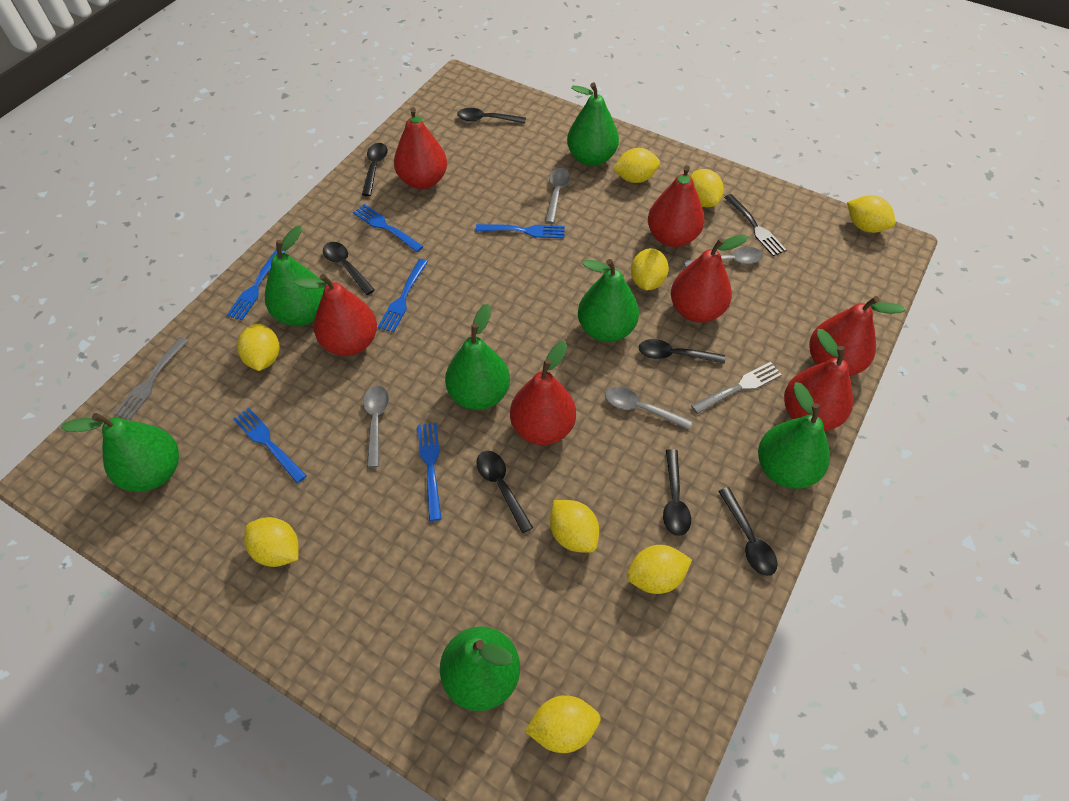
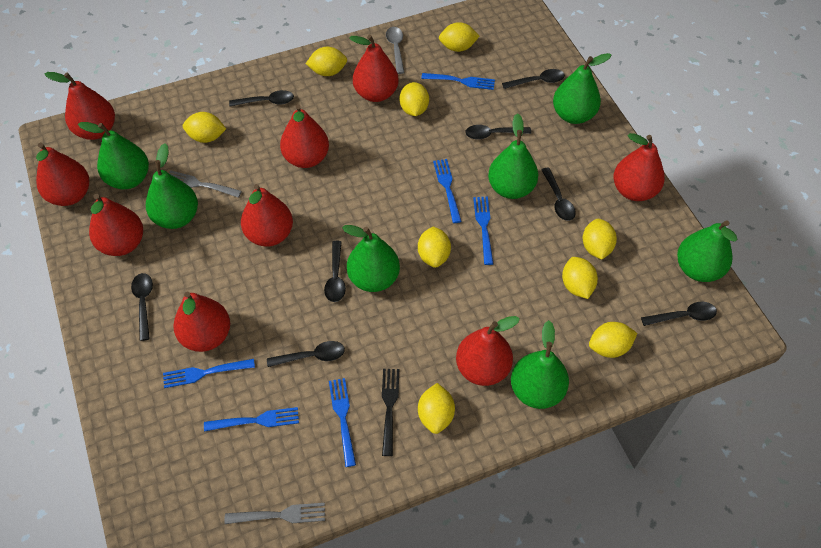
black spoon: 7 -> 8
grey spoon: 4 -> 1
red pear: 7 -> 9

